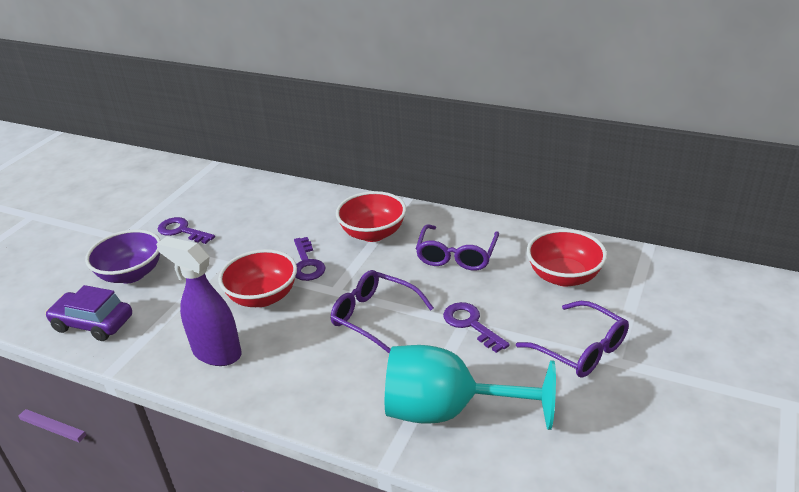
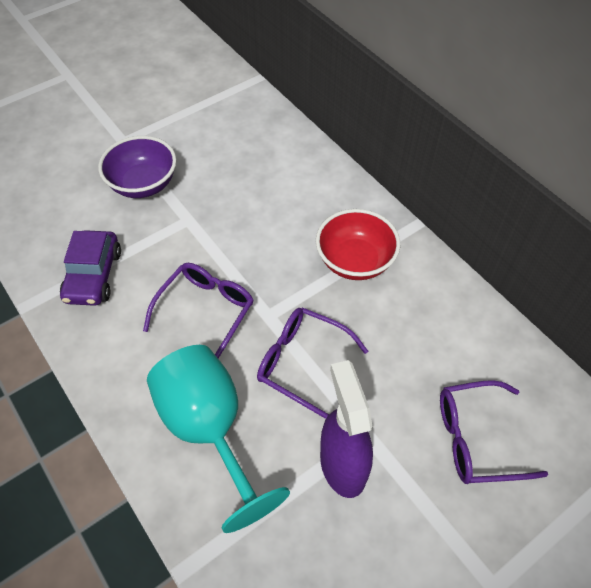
purple key: 3 -> 0
red bowl: 3 -> 1

